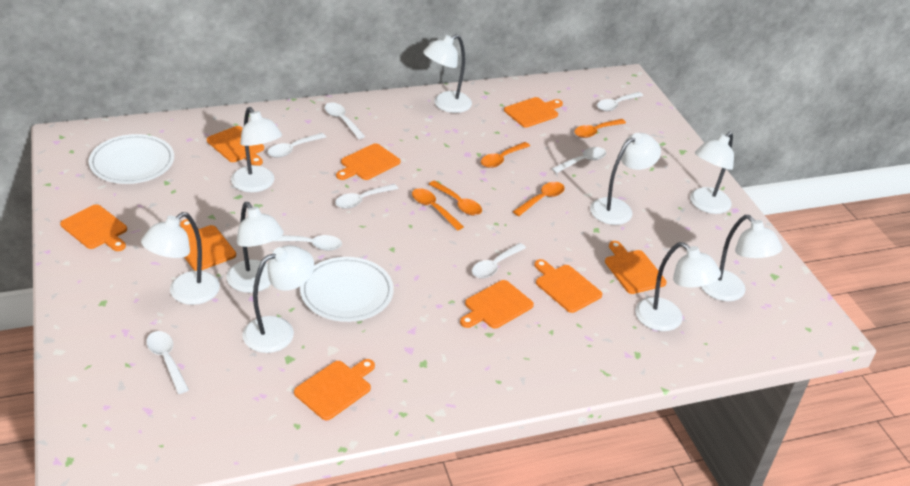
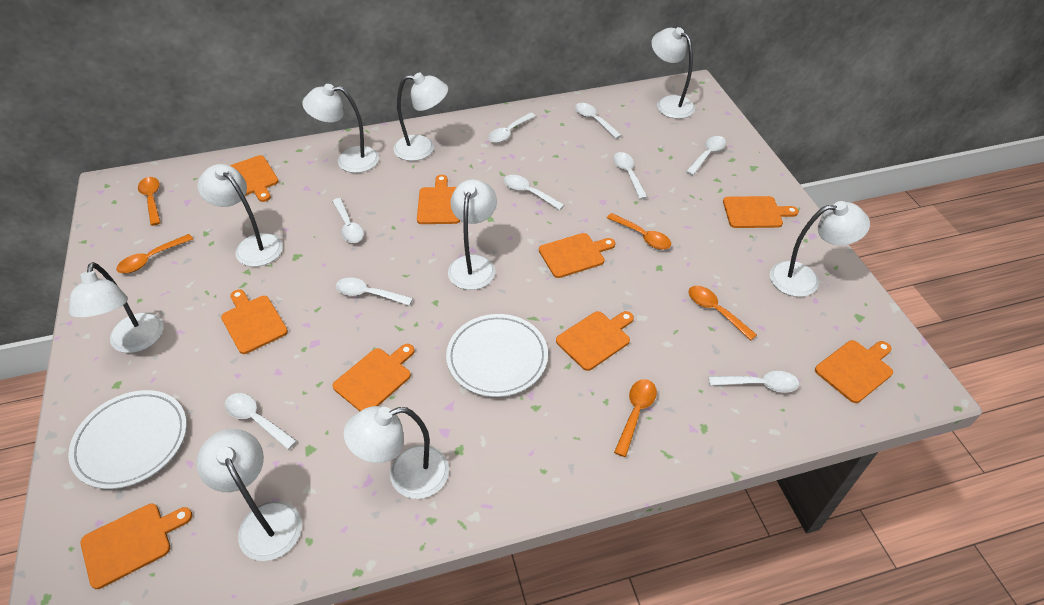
white spoon: 8 -> 9

